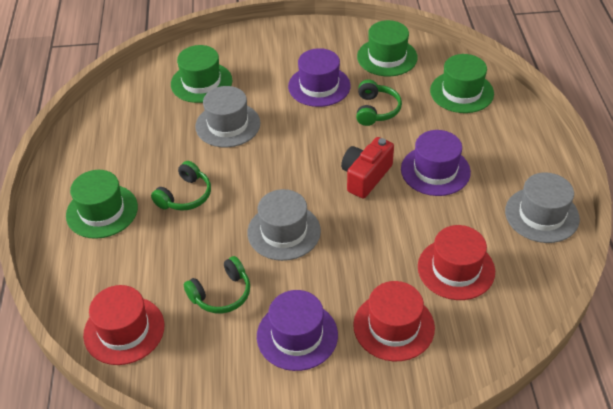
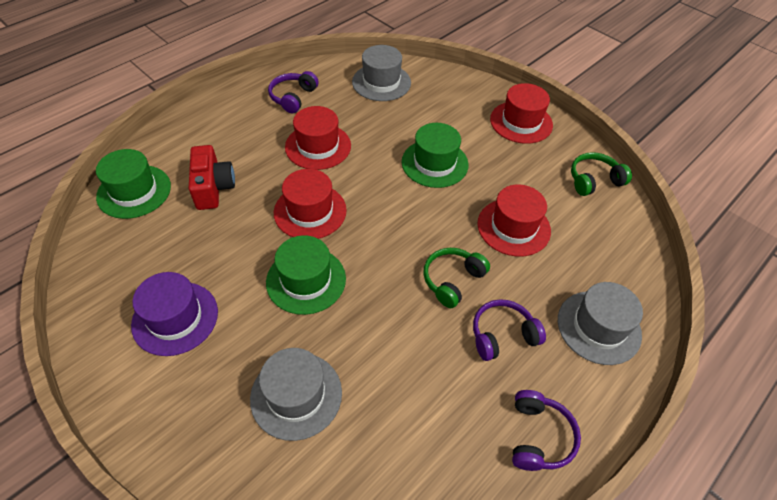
green hat: 4 -> 3
green headphones: 3 -> 2
purple hat: 3 -> 1
purple headphones: 0 -> 3
red hat: 3 -> 4

